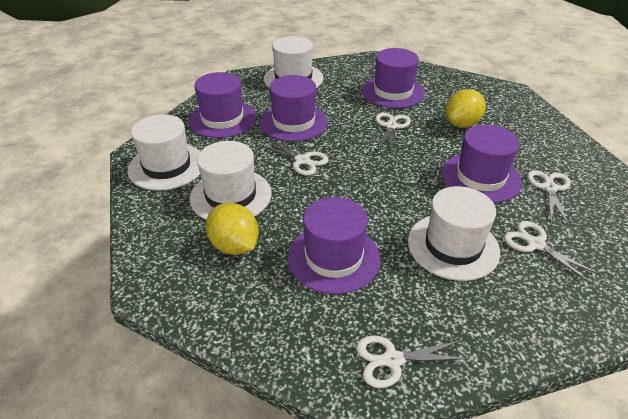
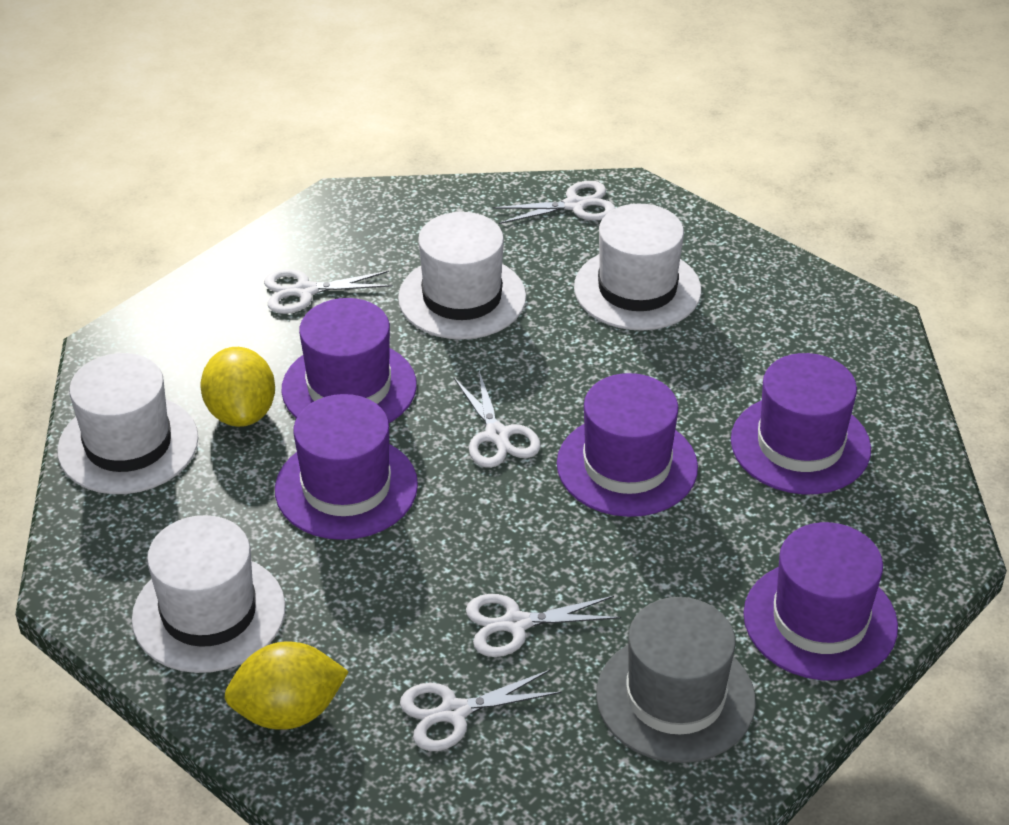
grey hat: 0 -> 1

